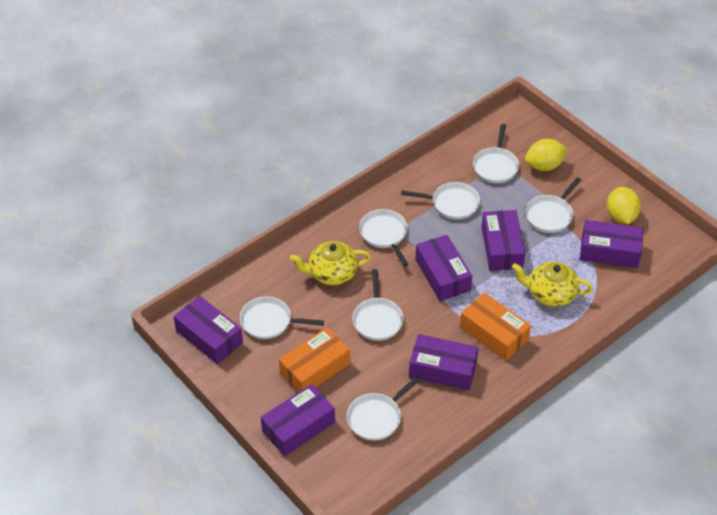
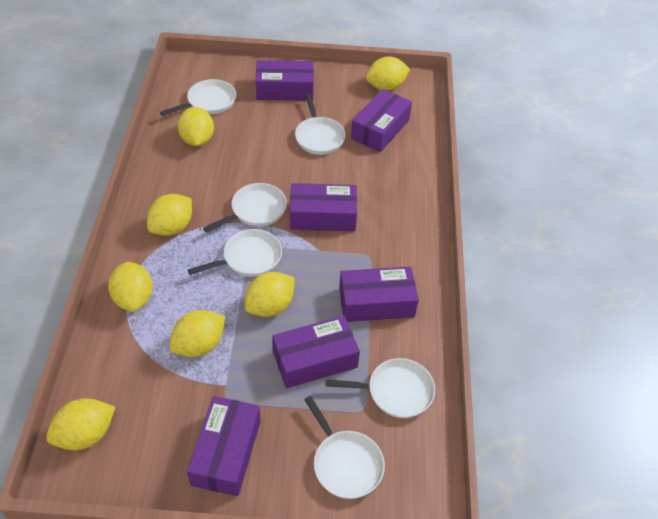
orange box: 2 -> 0
white pan: 7 -> 6
yellow lemon: 2 -> 7
yellow teapot: 2 -> 0

